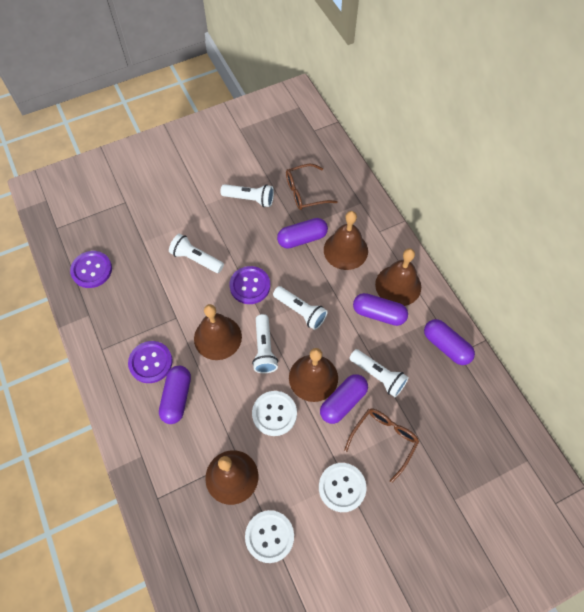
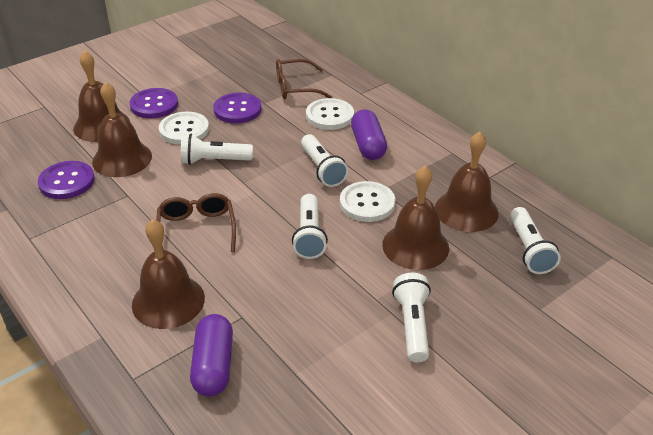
purple capsule: 5 -> 2

